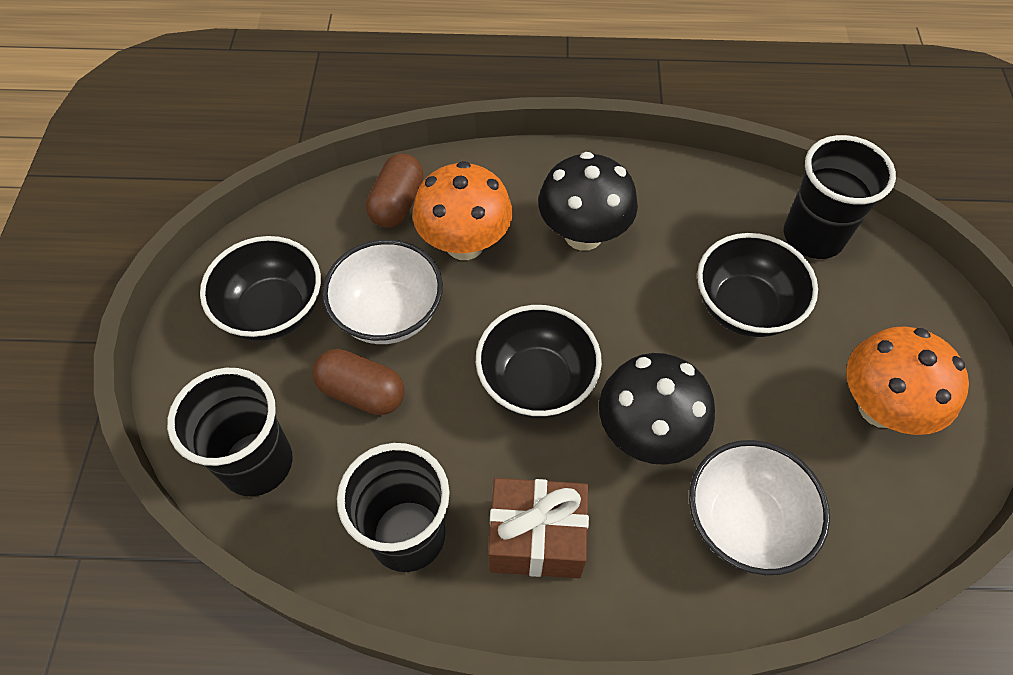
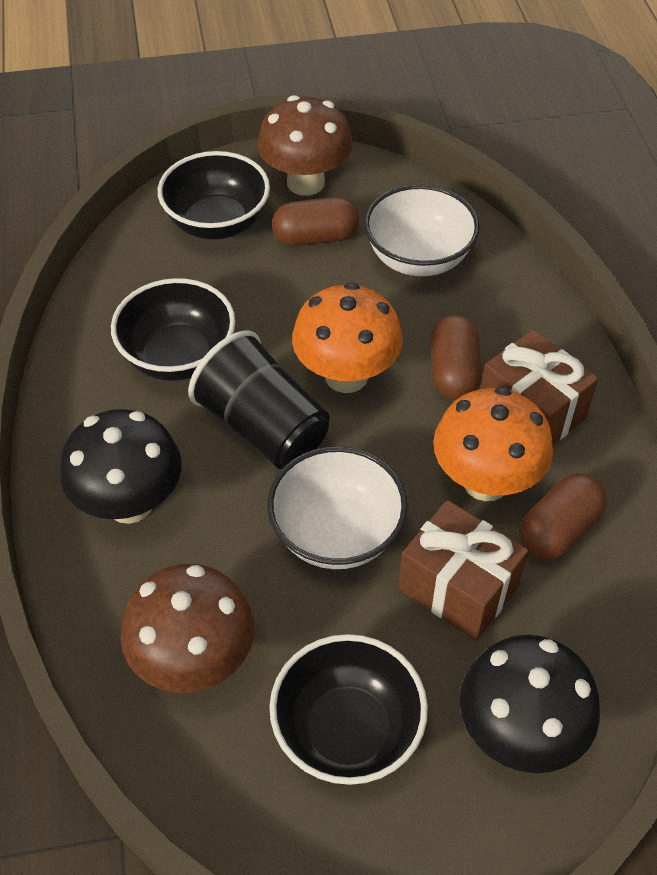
black cup: 3 -> 1
brown capsule: 2 -> 3
brown gift: 1 -> 2
brown mushroom: 0 -> 2

